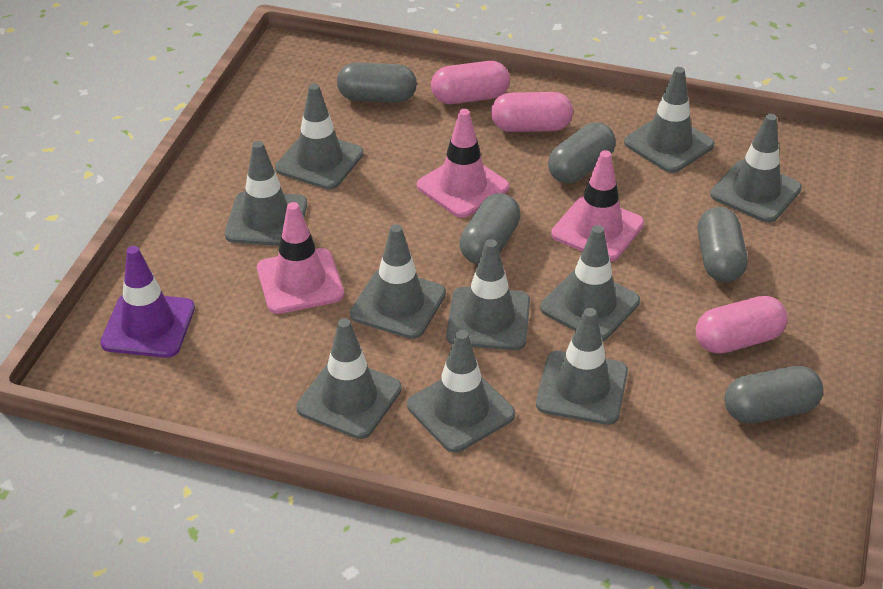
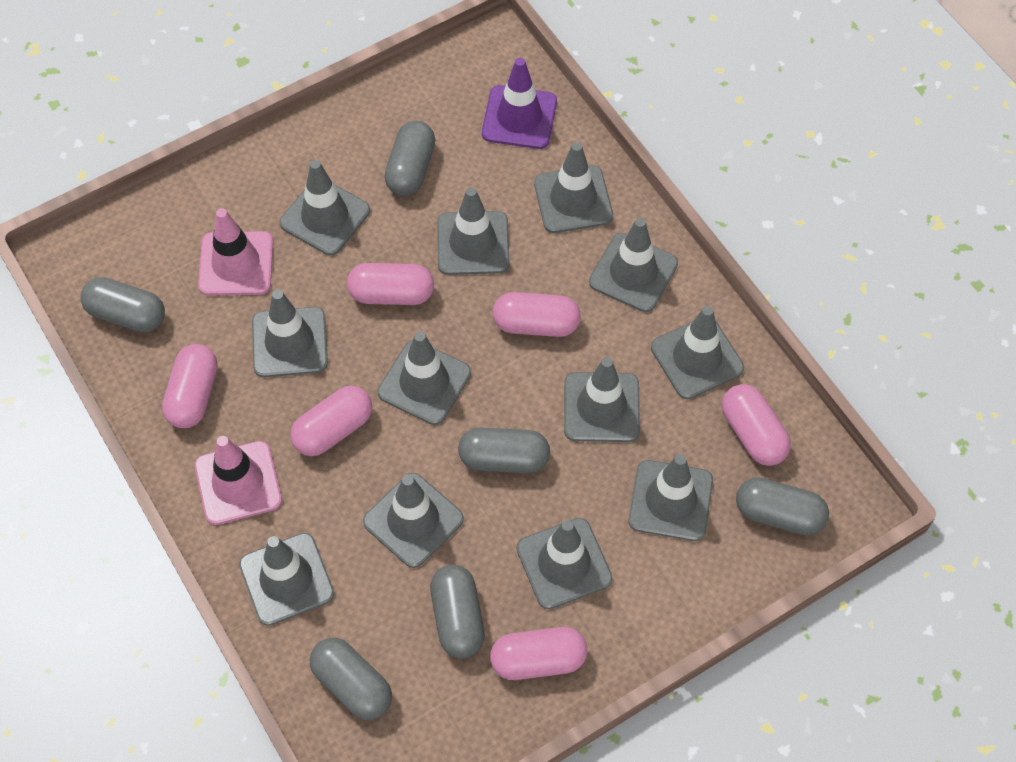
grey capsule: 5 -> 6
grey traffic cone: 10 -> 12
pink capsule: 3 -> 6
pink traffic cone: 3 -> 2

